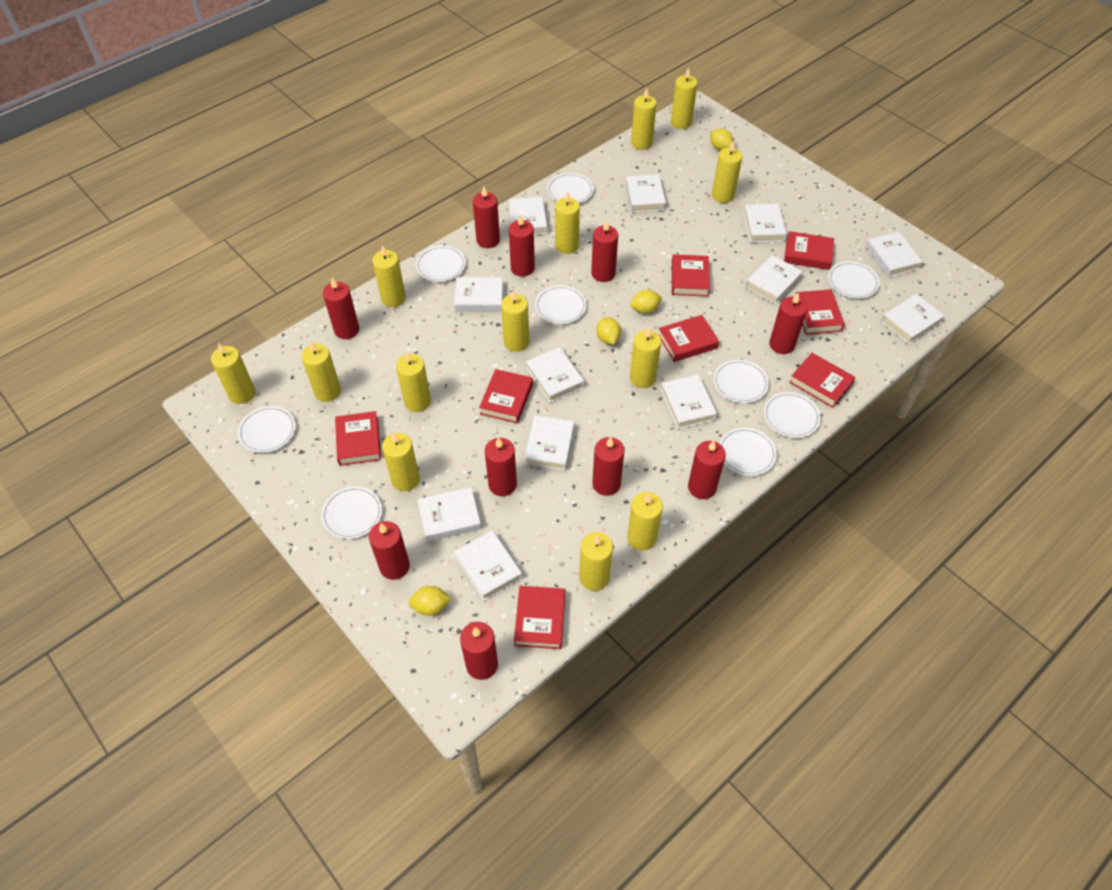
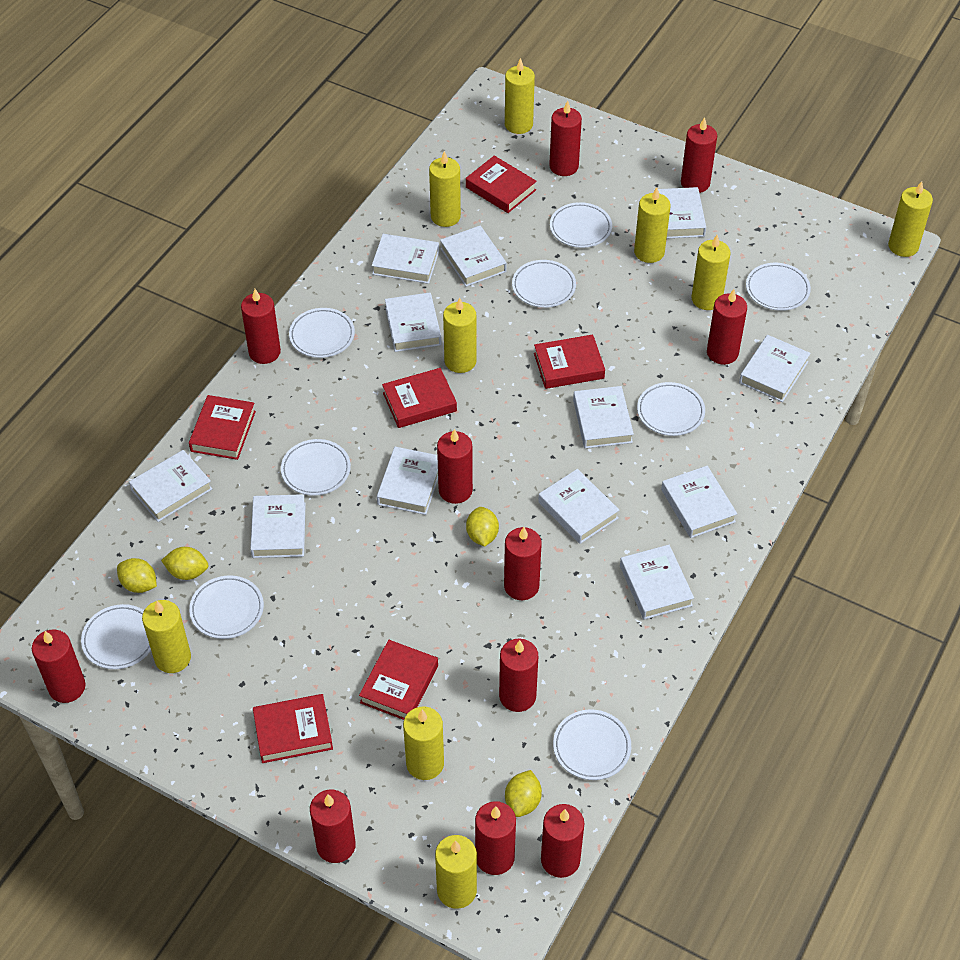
red book: 8 -> 6
red candle: 10 -> 11
yellow candle: 13 -> 9

